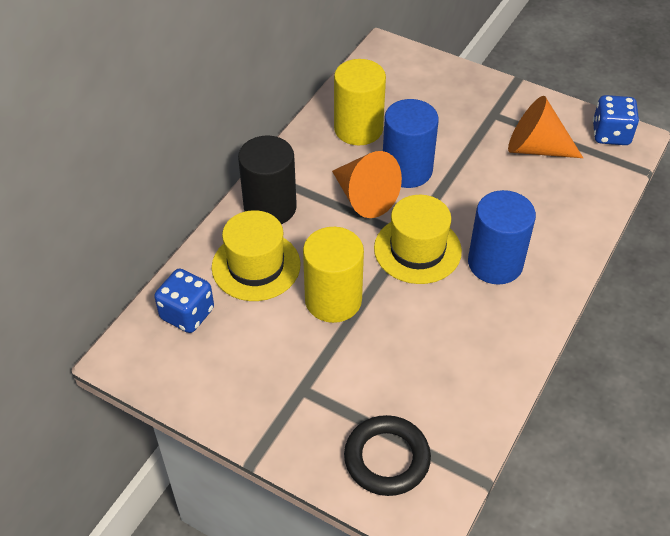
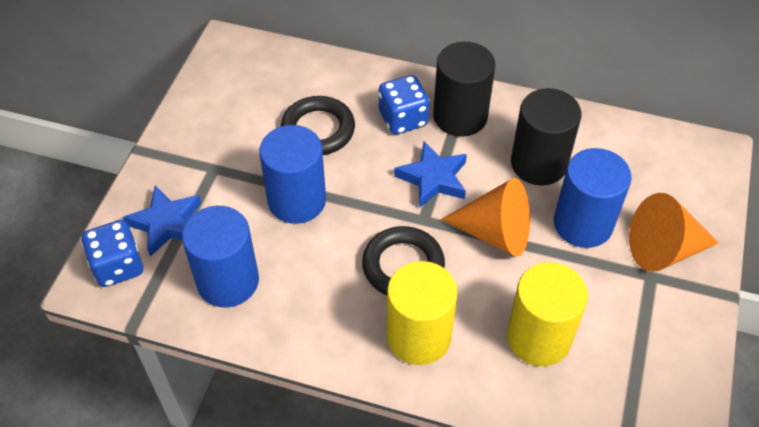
black cylinder: 1 -> 2
black ring: 1 -> 2
blue cylinder: 2 -> 3
blue star: 0 -> 2
yellow hat: 2 -> 0

